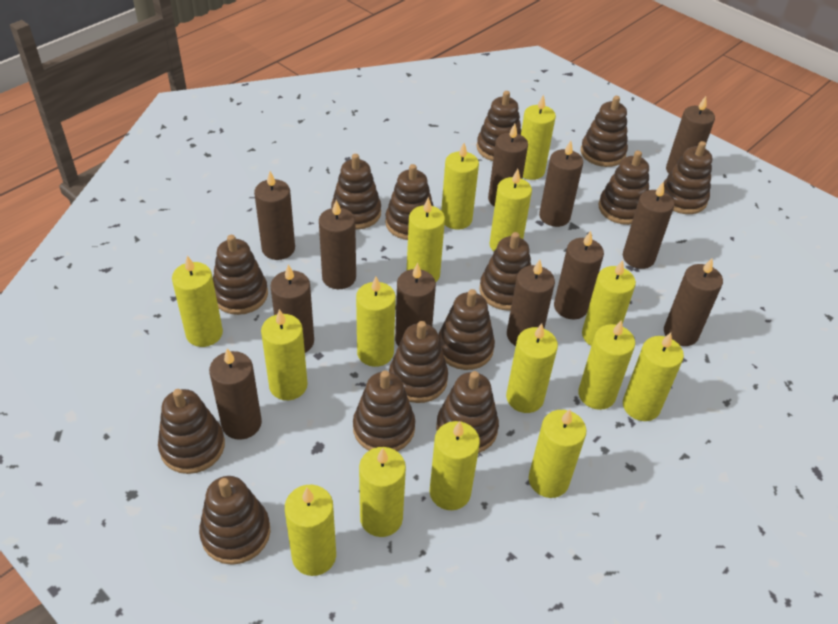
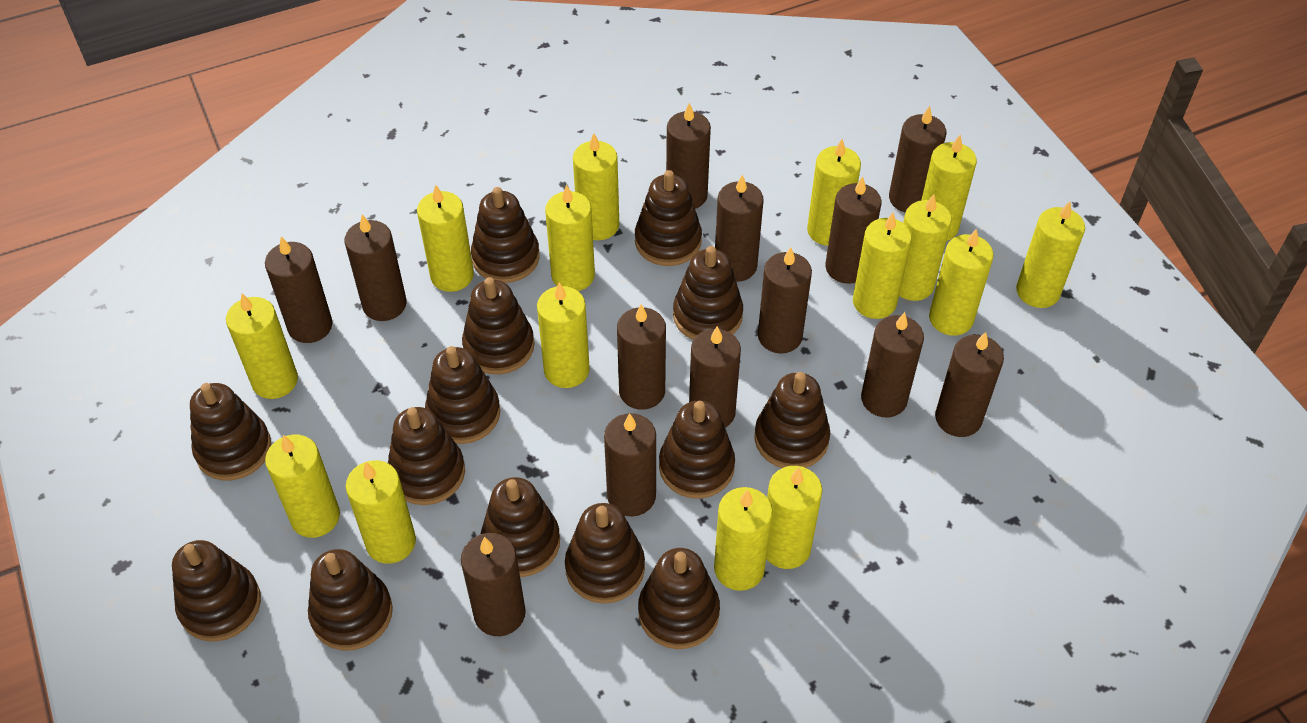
brown candle: 12 -> 13

